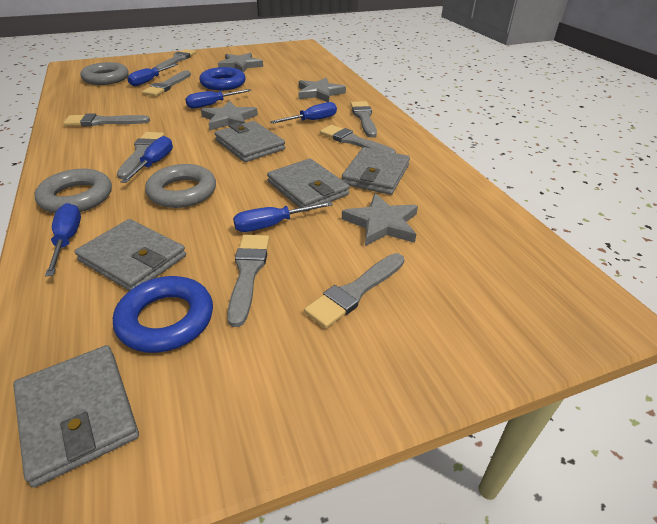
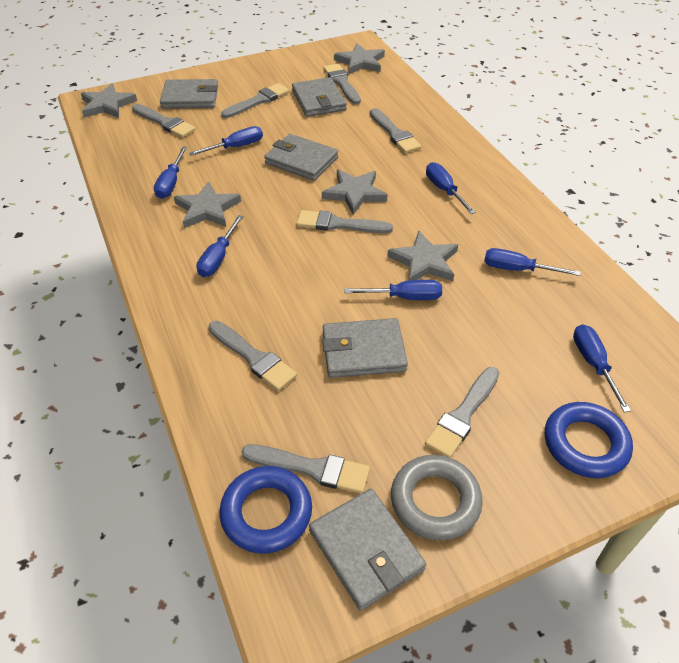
blue screwdriver: 6 -> 7
grey ring: 3 -> 1
grey star: 4 -> 5

